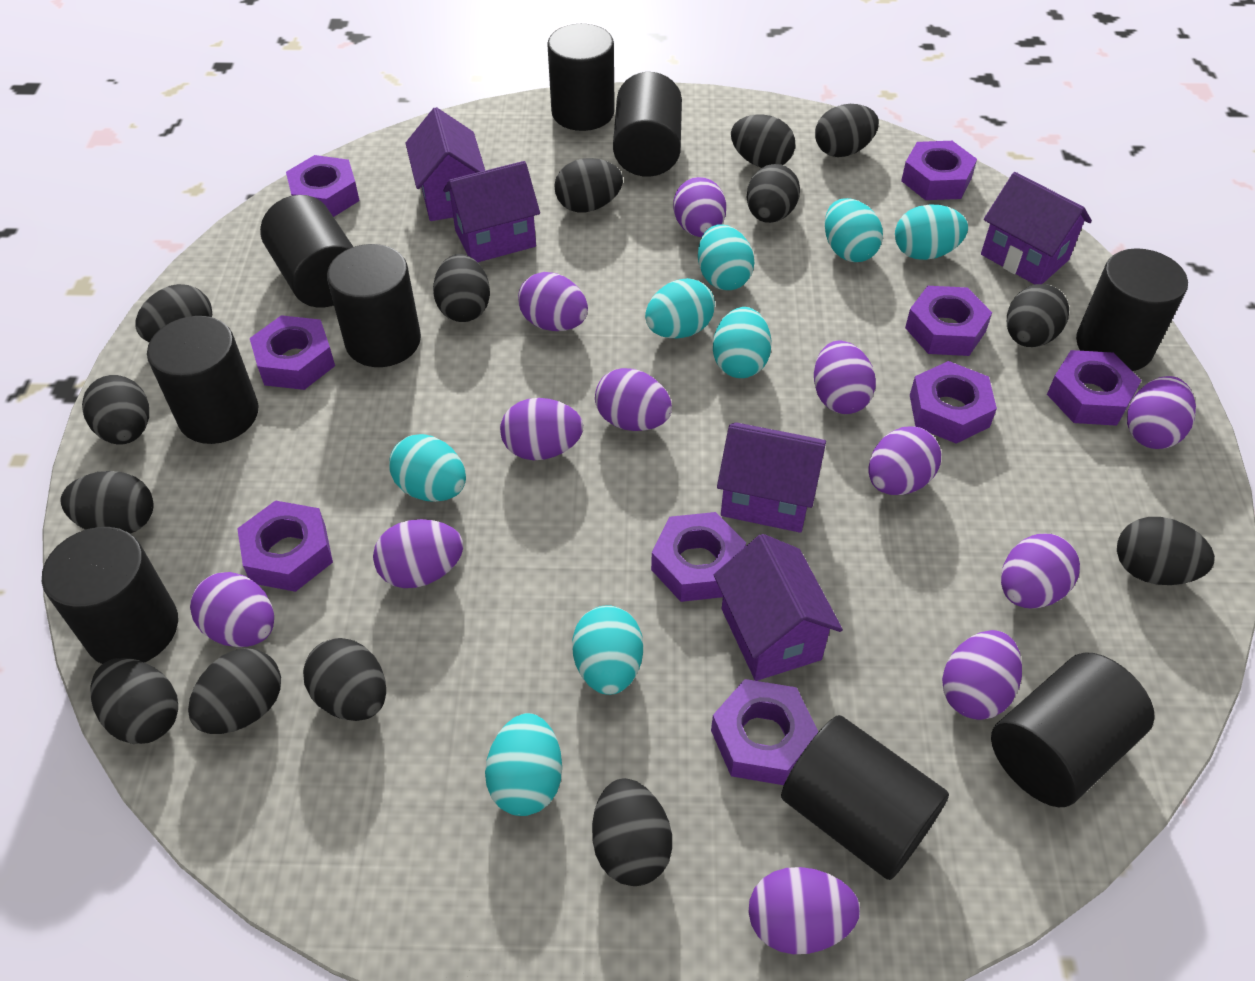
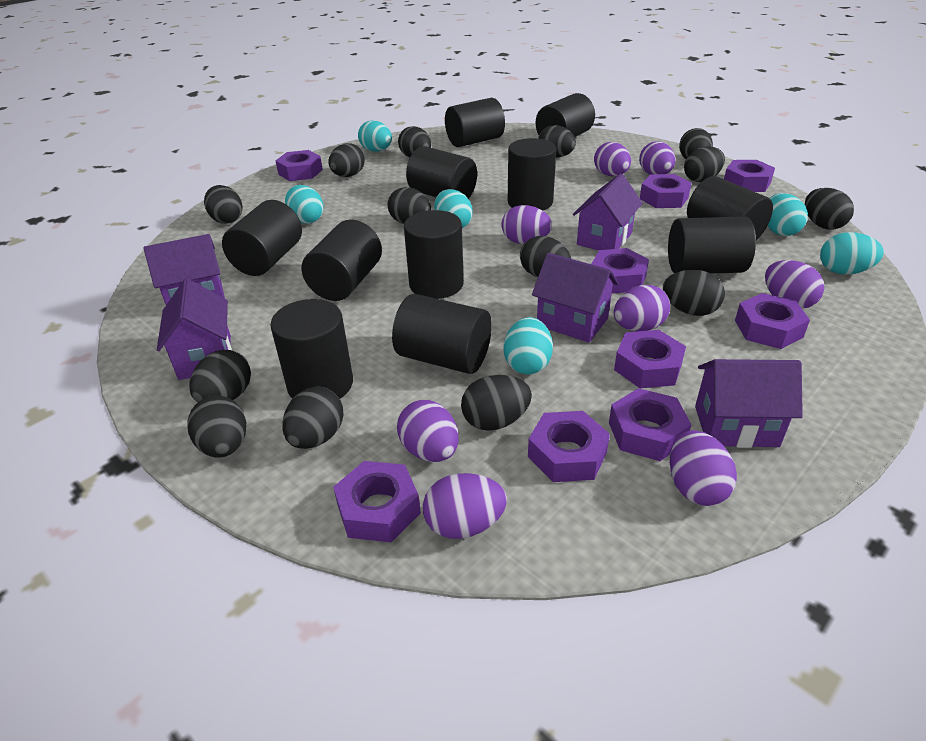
black cylinder: 9 -> 11
purple egg: 12 -> 8
turquoise egg: 8 -> 6

